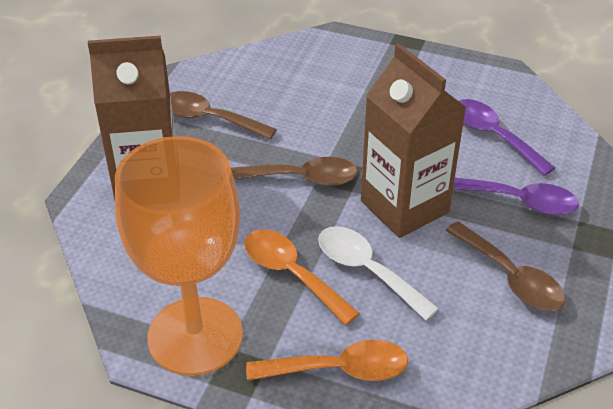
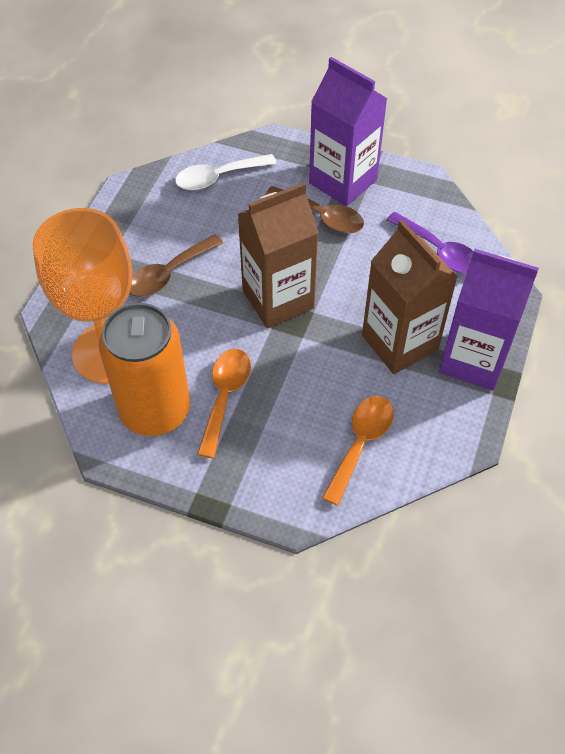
brown spoon: 3 -> 2
orange can: 0 -> 1
purple carton: 0 -> 2
purple spoon: 2 -> 1

